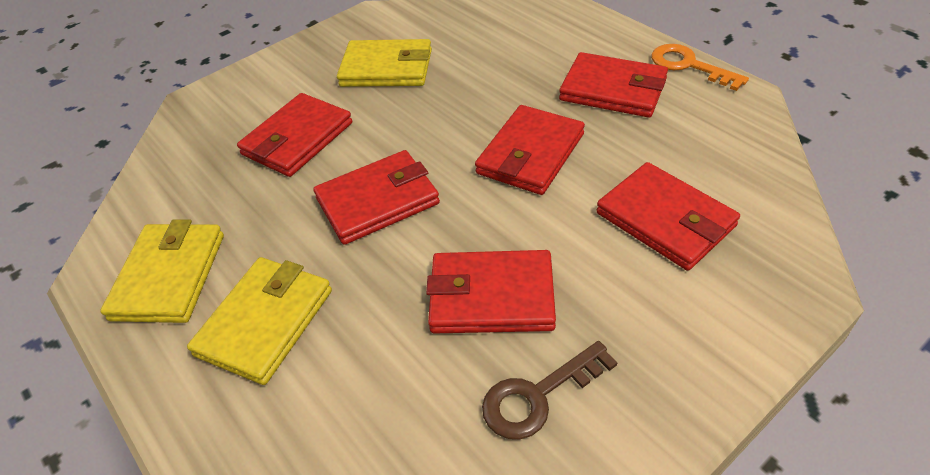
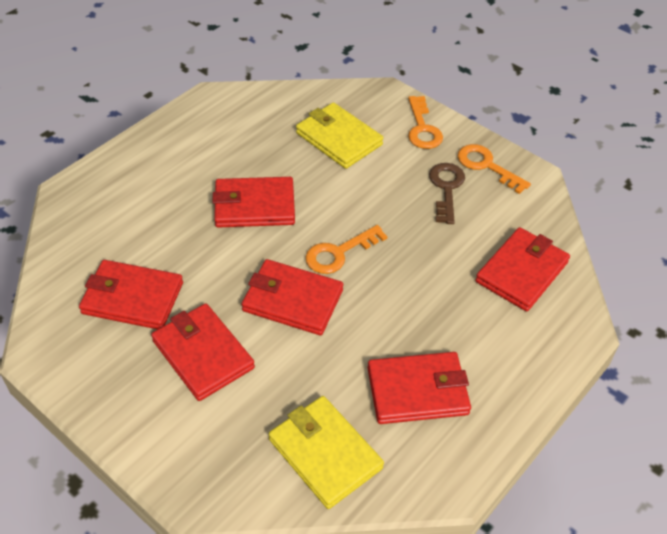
orange key: 1 -> 3
yellow wallet: 3 -> 2

